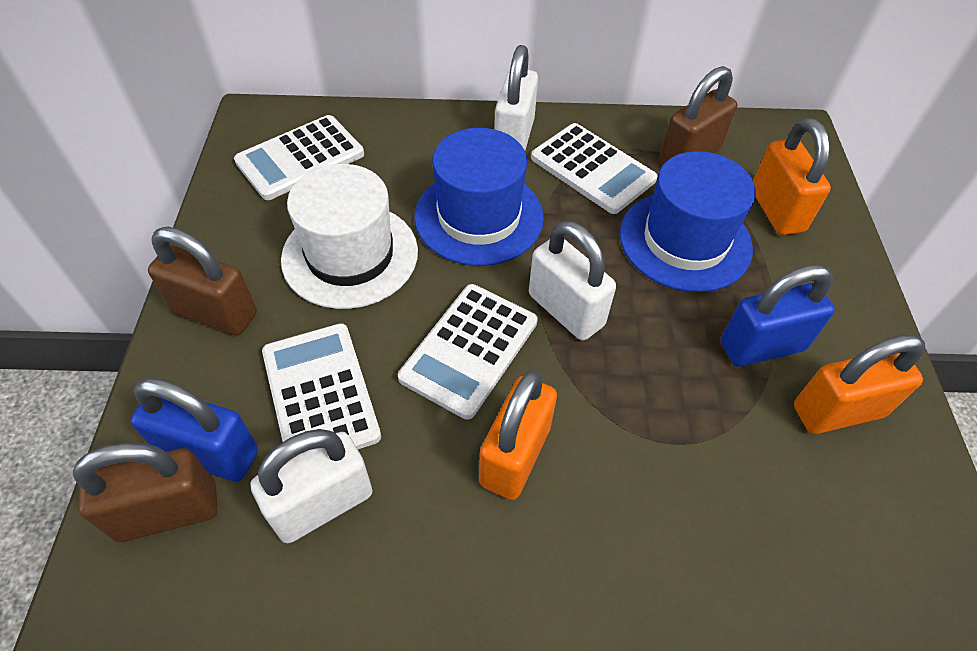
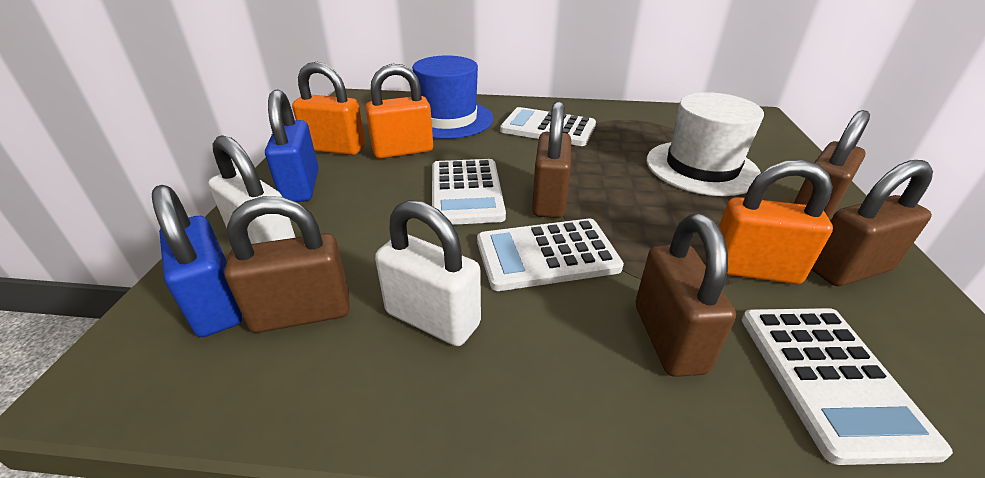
blue hat: 2 -> 1
brown padlock: 3 -> 5
white padlock: 3 -> 2

